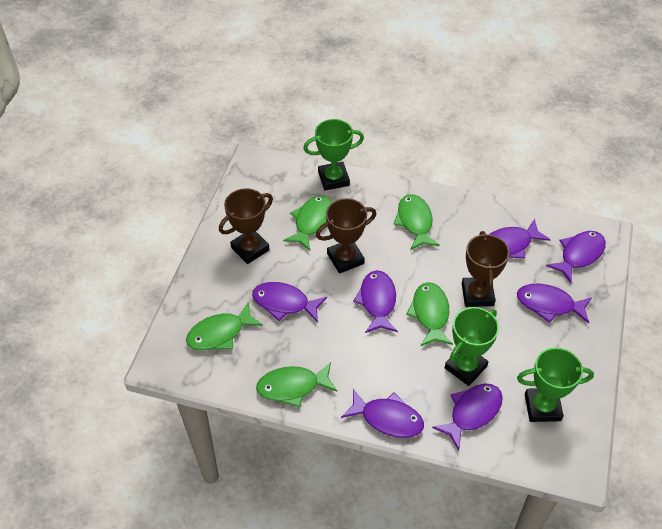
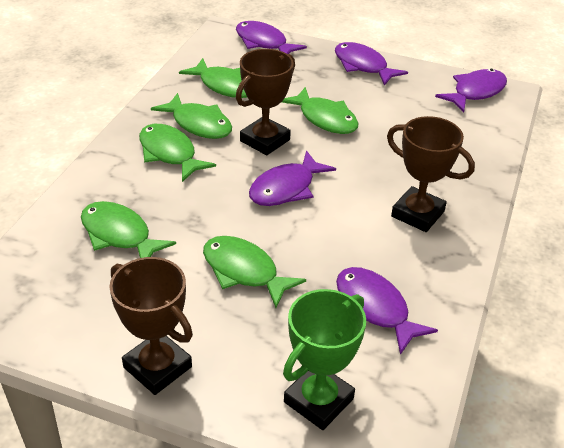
green fish: 5 -> 6
green trophy: 3 -> 1
purple fish: 7 -> 5

